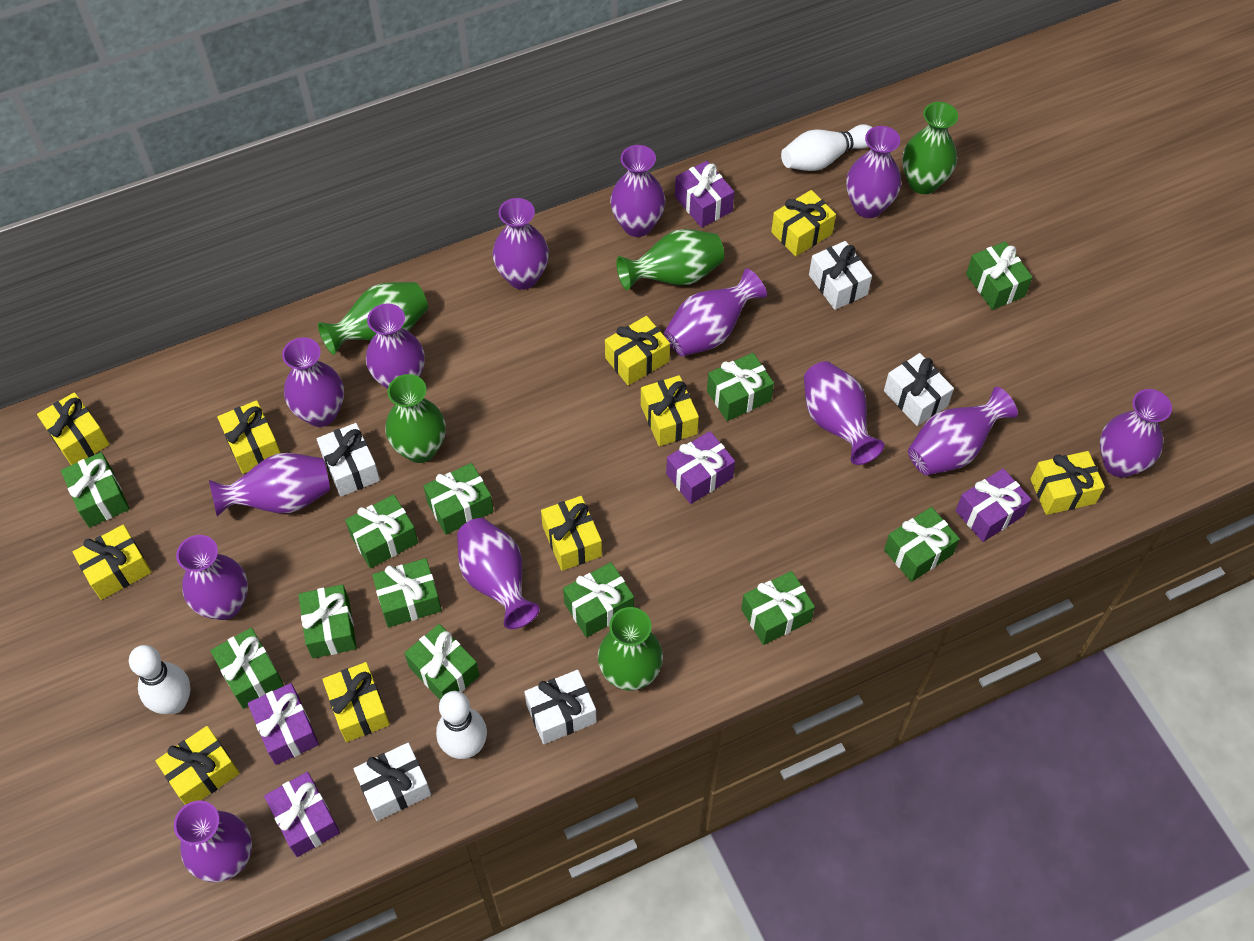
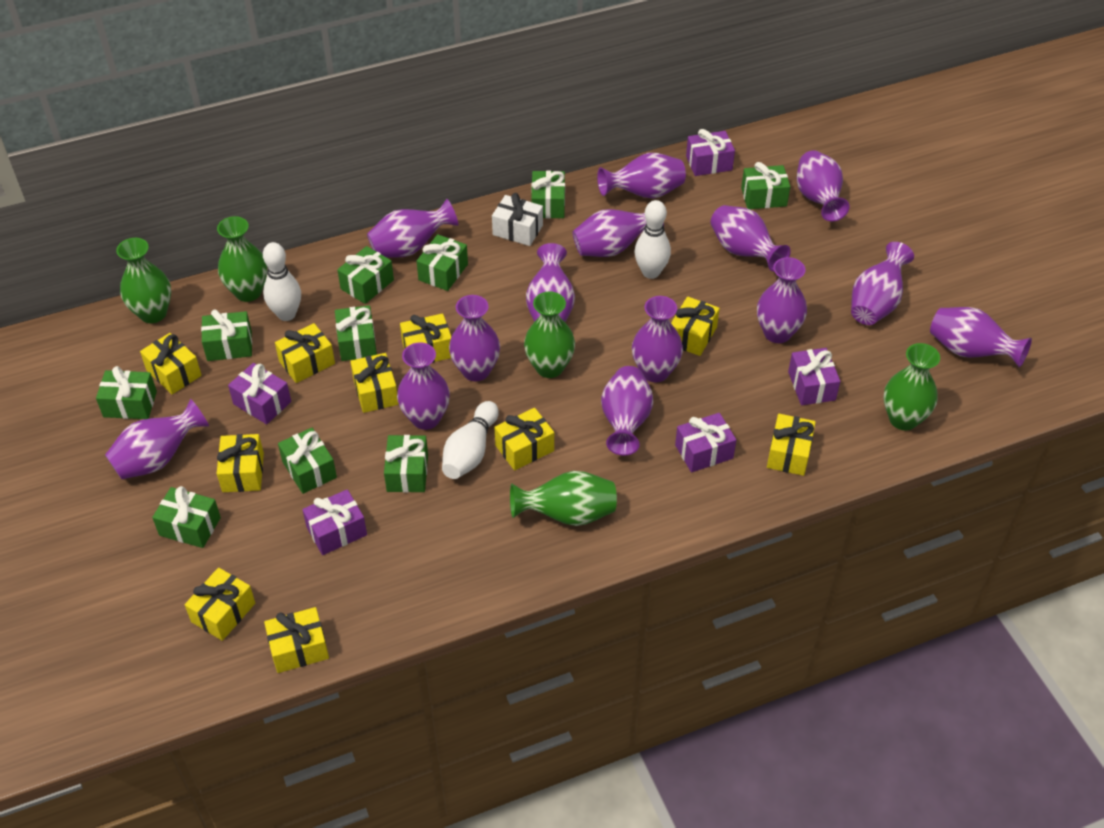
green gift: 12 -> 10
purple vase: 13 -> 14
white gift: 5 -> 1

